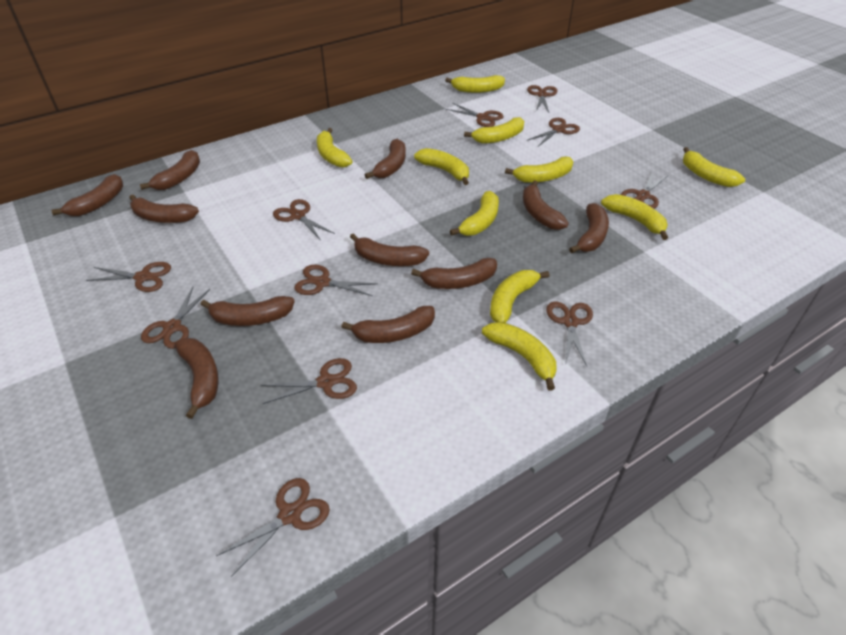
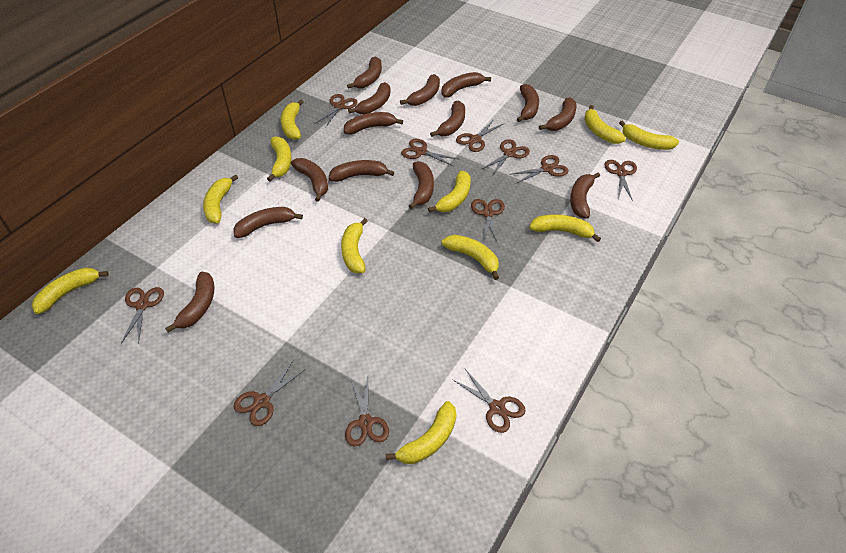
brown banana: 11 -> 14
yellow banana: 10 -> 11

